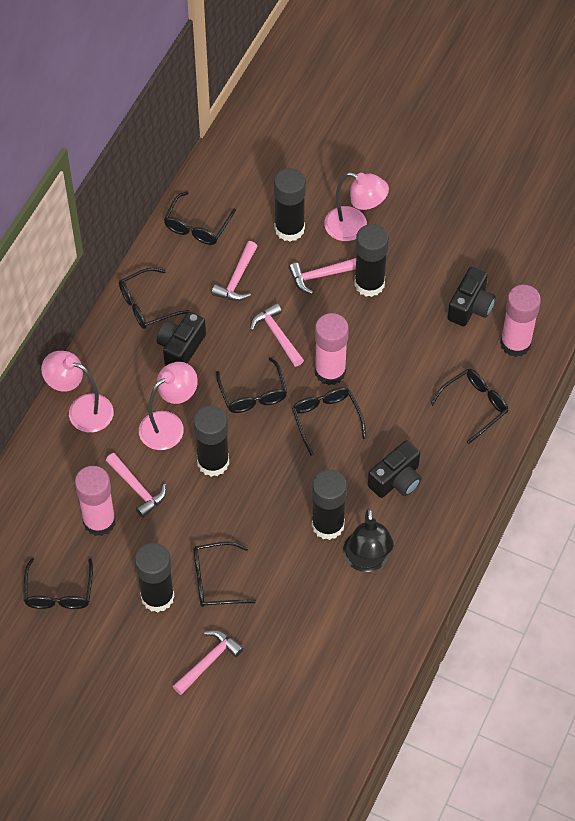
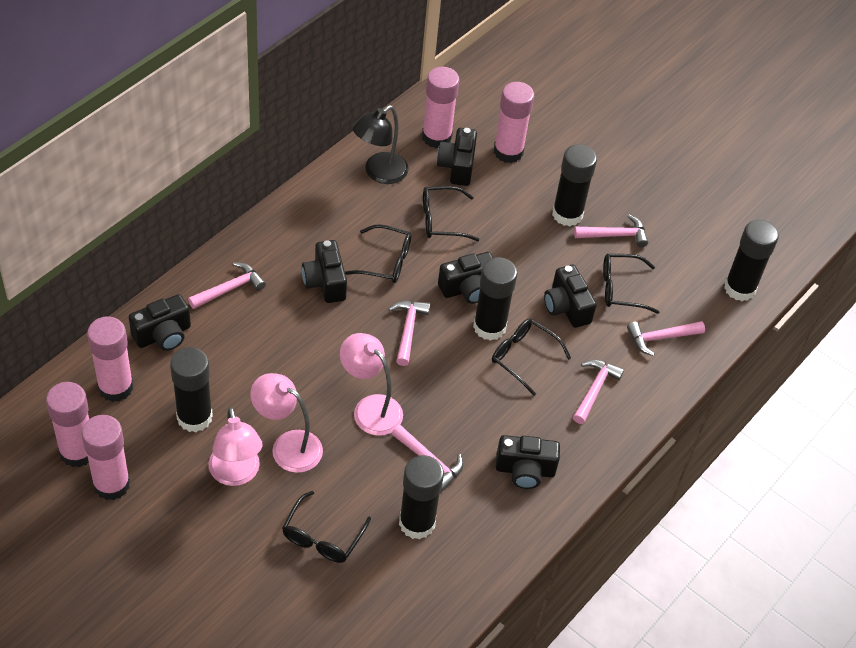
black camera: 3 -> 6
black glasses: 7 -> 5
pink glue stick: 3 -> 5
pink hammer: 5 -> 6

